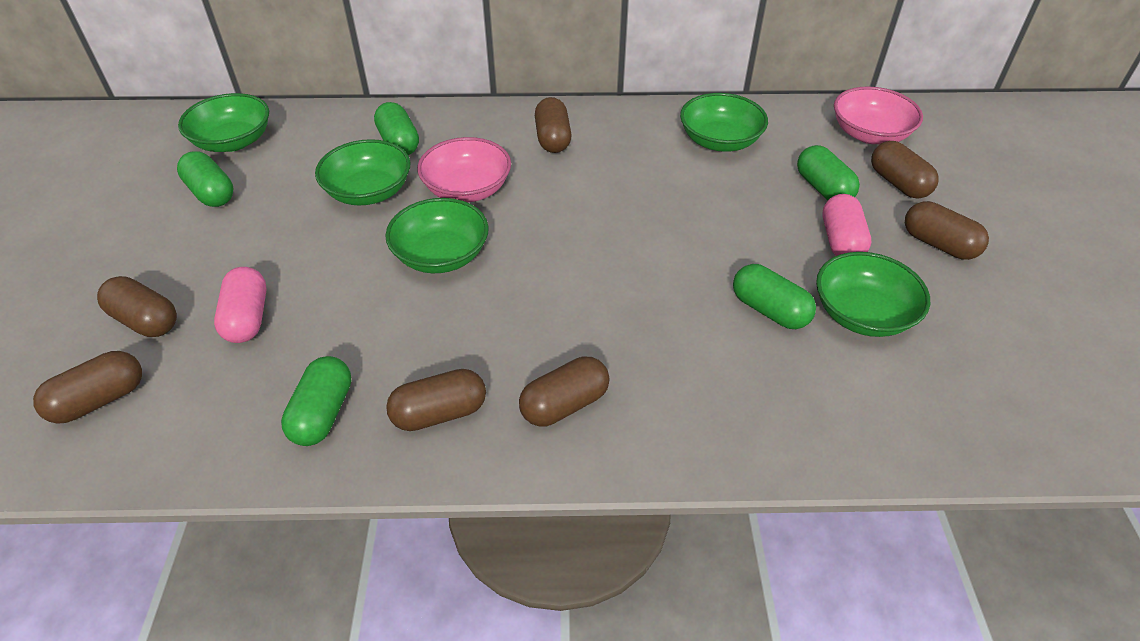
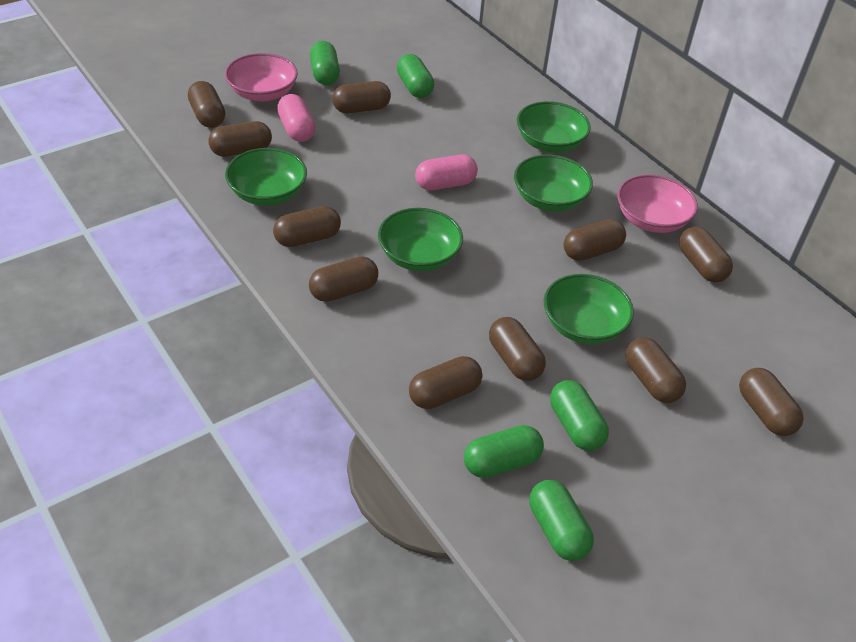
brown capsule: 7 -> 11

